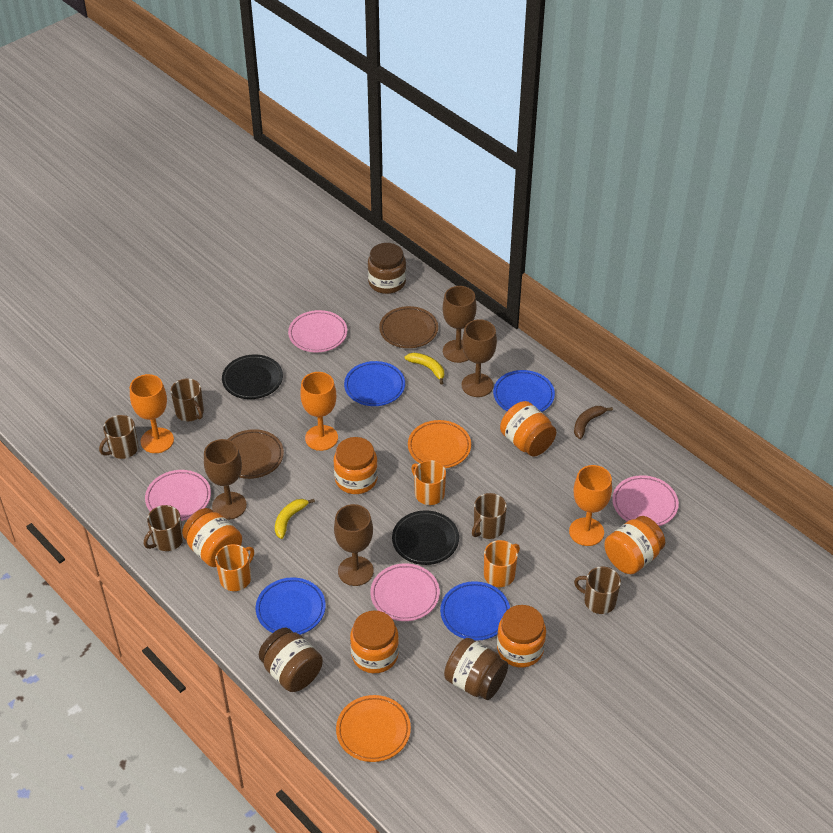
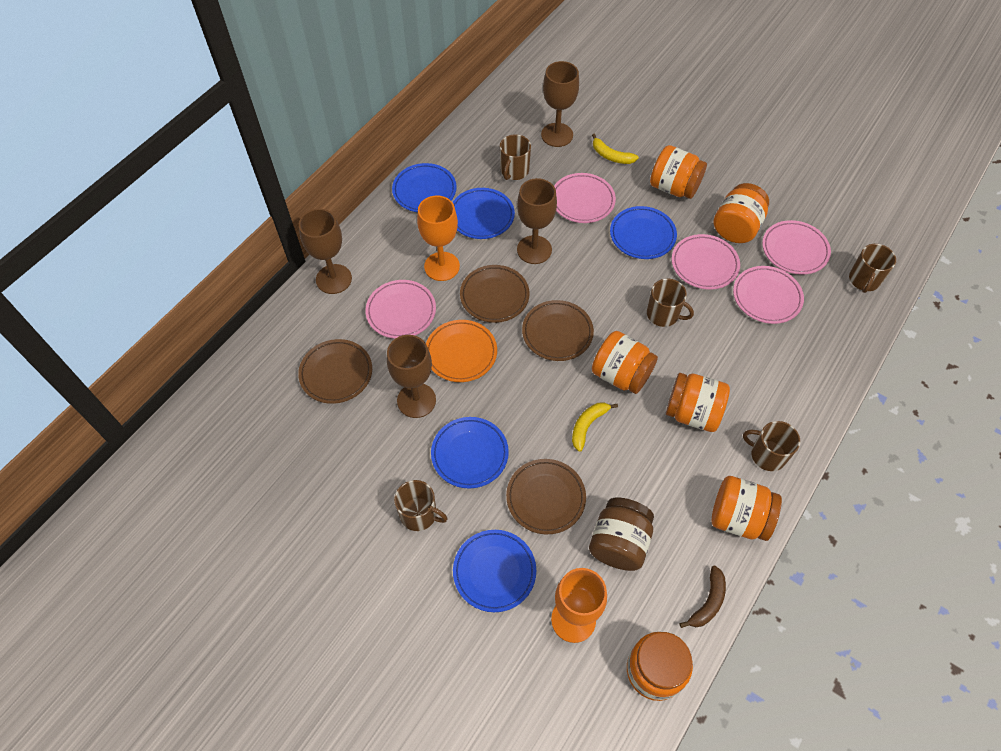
black plate: 2 -> 0
blue plate: 4 -> 5
brown jar: 3 -> 1
brown plate: 2 -> 4
orange goblet: 3 -> 2
orange mug: 3 -> 0
orange plate: 2 -> 1
pink plate: 4 -> 5

